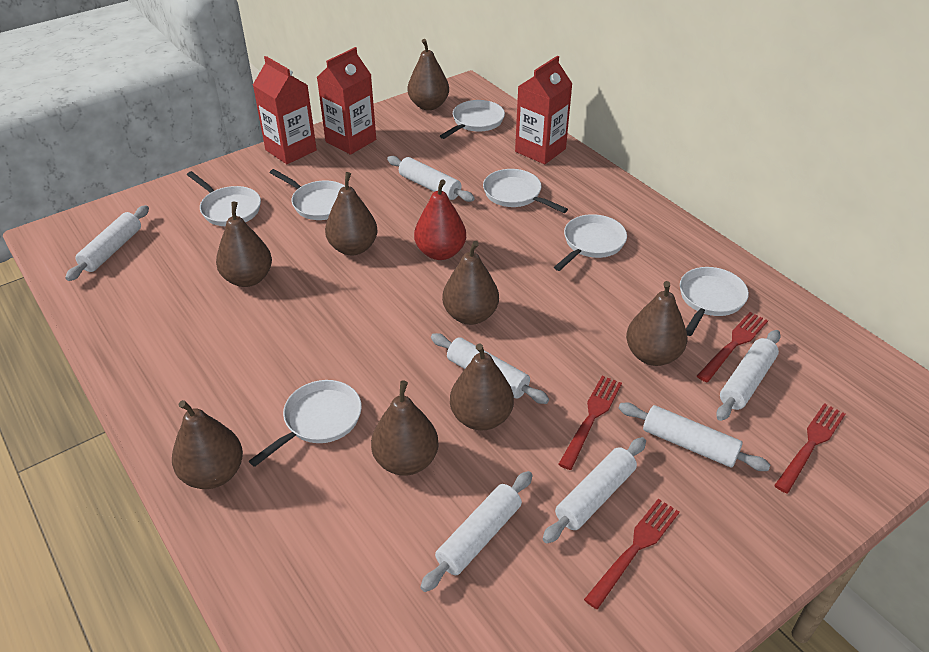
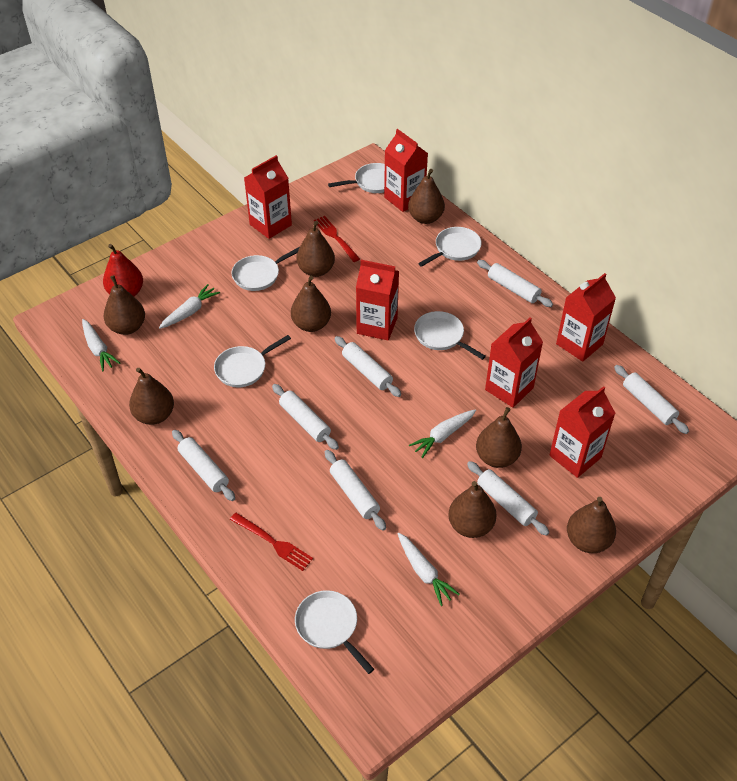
red carton: 3 -> 6
red fork: 4 -> 2
white carrot: 0 -> 4
white pan: 7 -> 6

